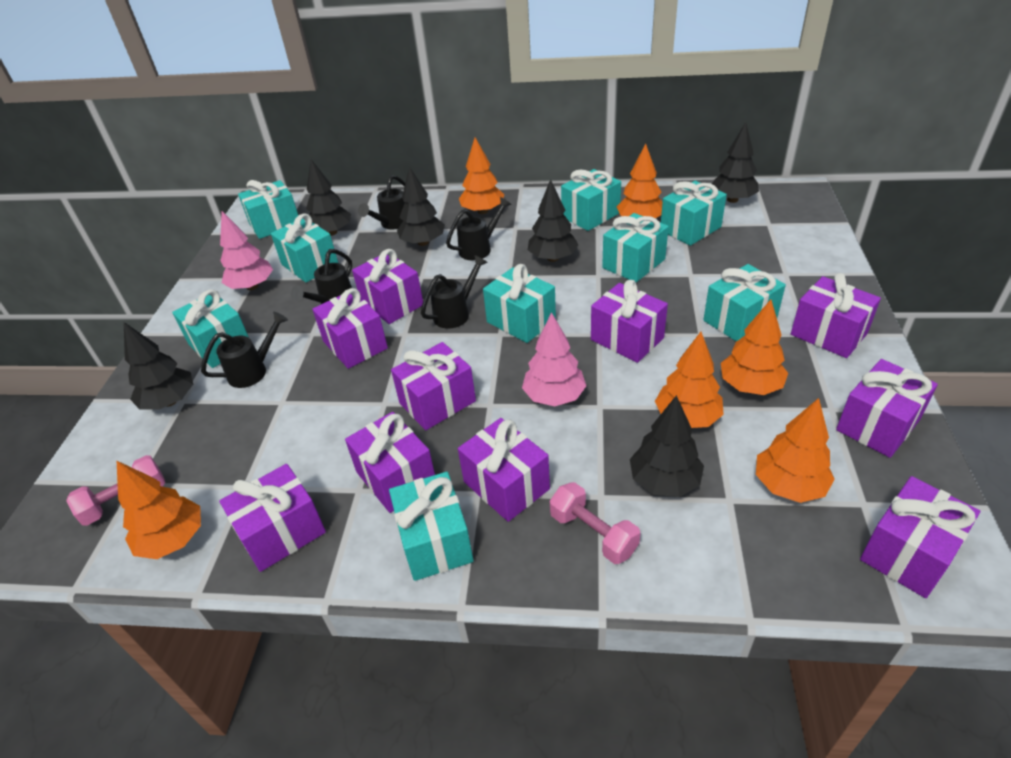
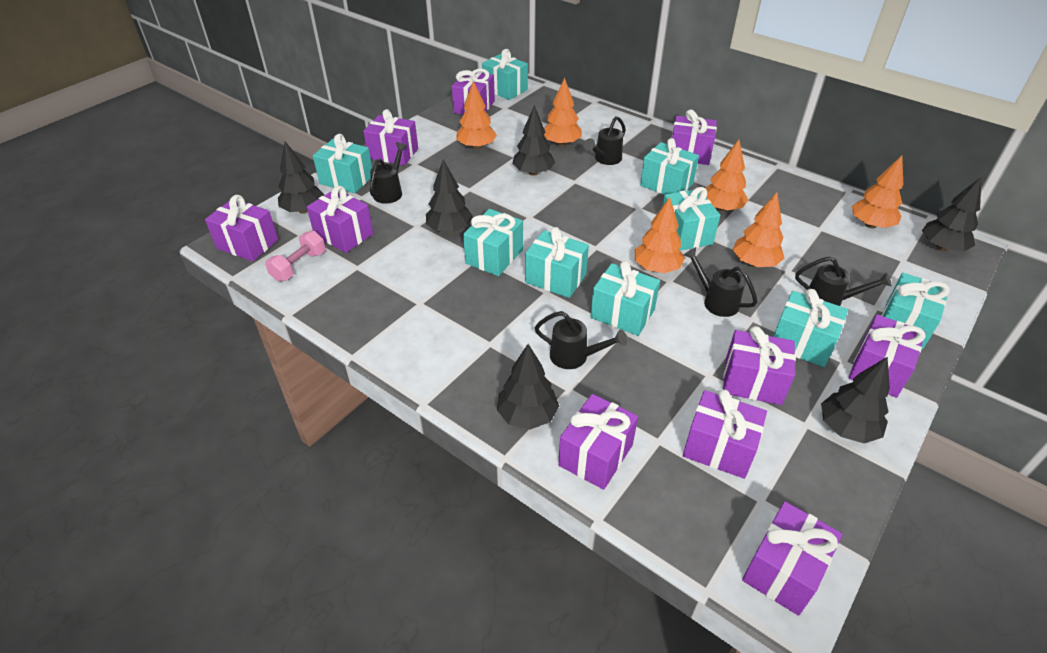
pink dumbbell: 2 -> 1
pink tree: 2 -> 0

